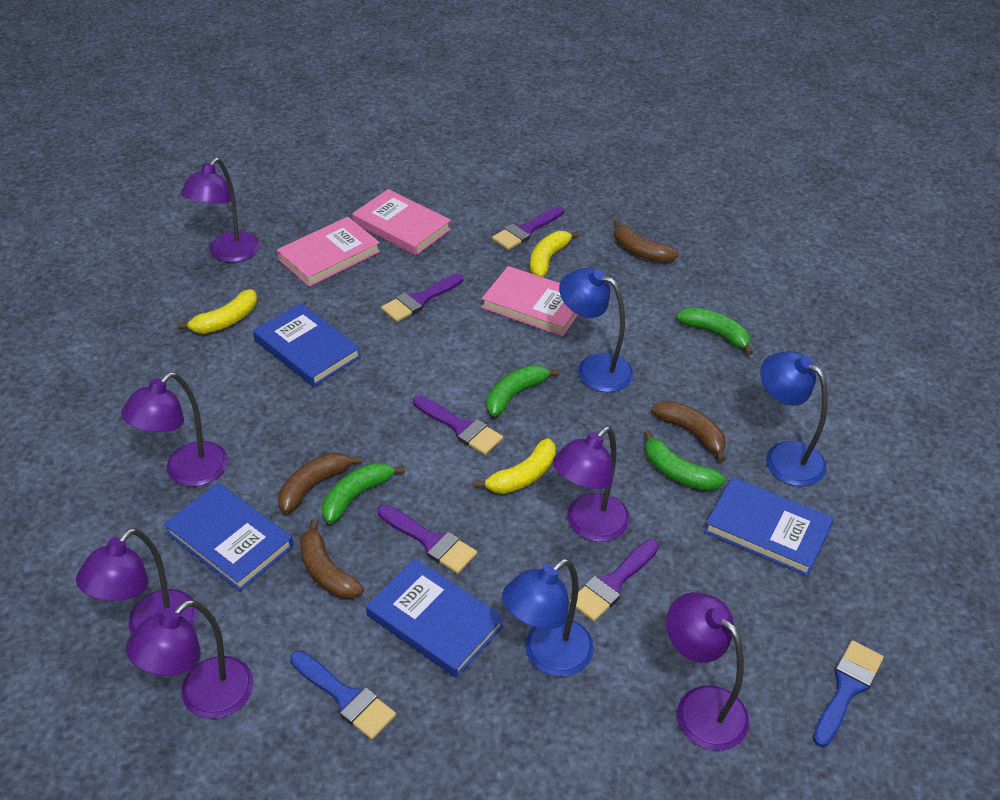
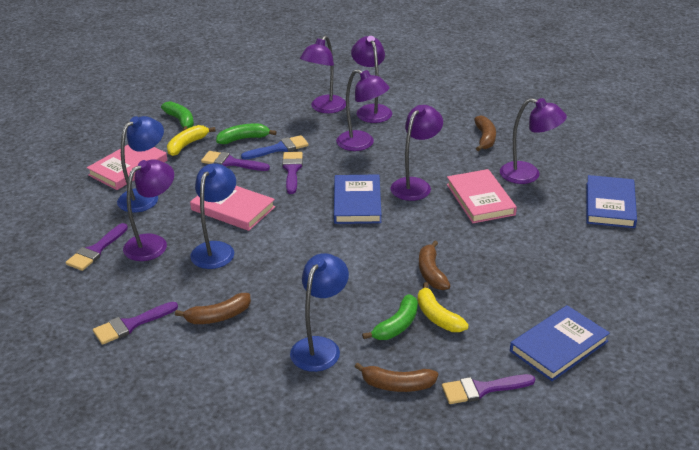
blue book: 4 -> 3
blue brush: 2 -> 1
green banana: 4 -> 3
yellow banana: 3 -> 2

